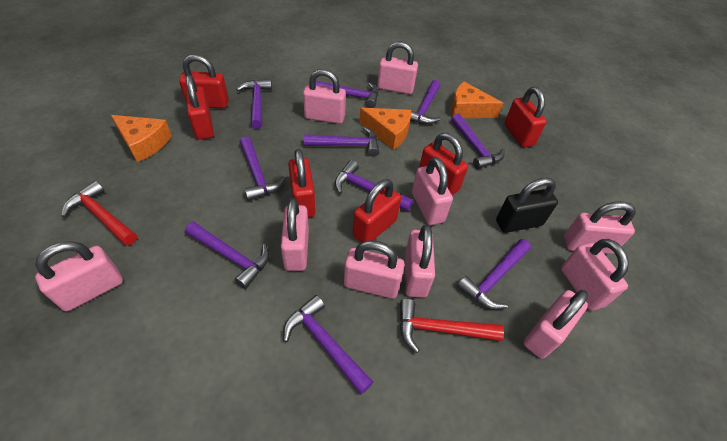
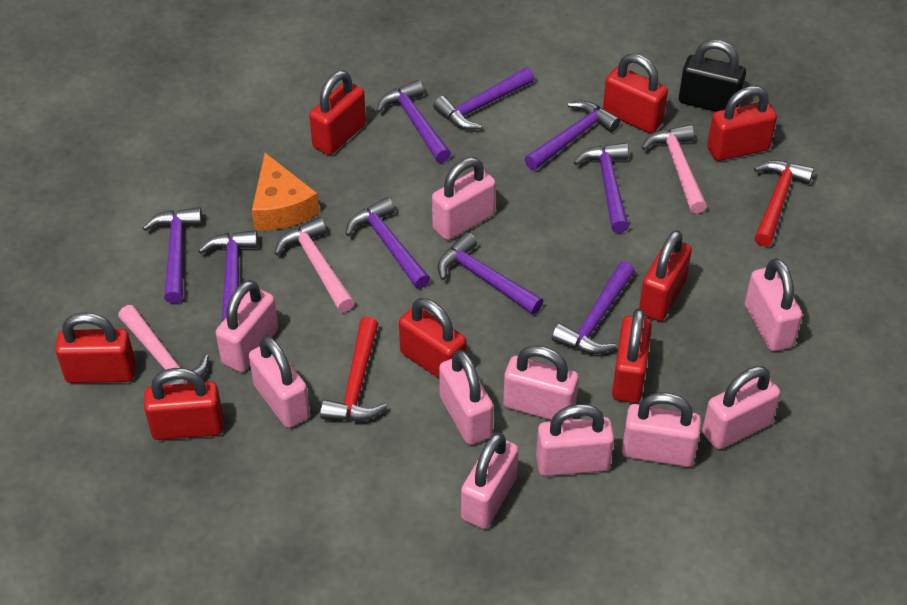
orange cheese: 3 -> 1
pink hammer: 0 -> 3
purple hammer: 10 -> 9
red padlock: 6 -> 8

